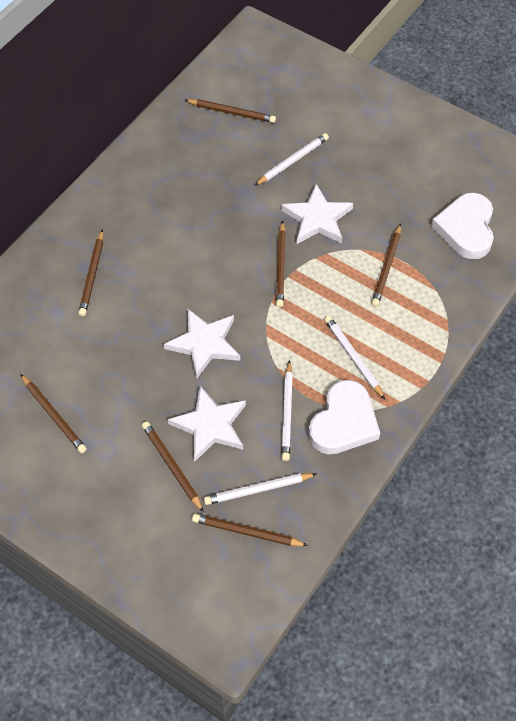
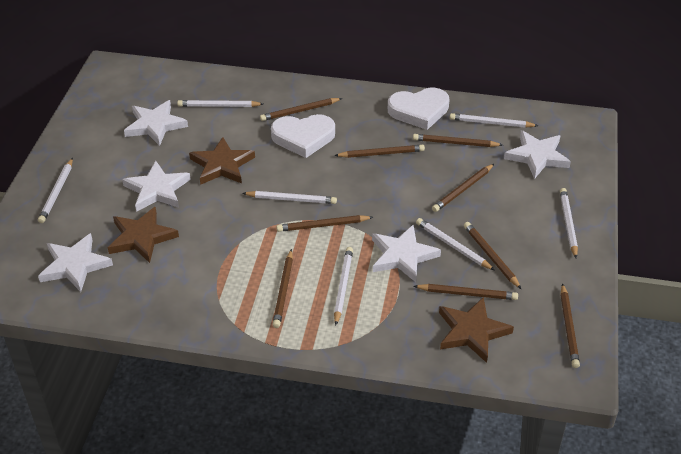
brown pencil: 7 -> 9
brown star: 0 -> 3
white pencil: 4 -> 7
white star: 3 -> 5

